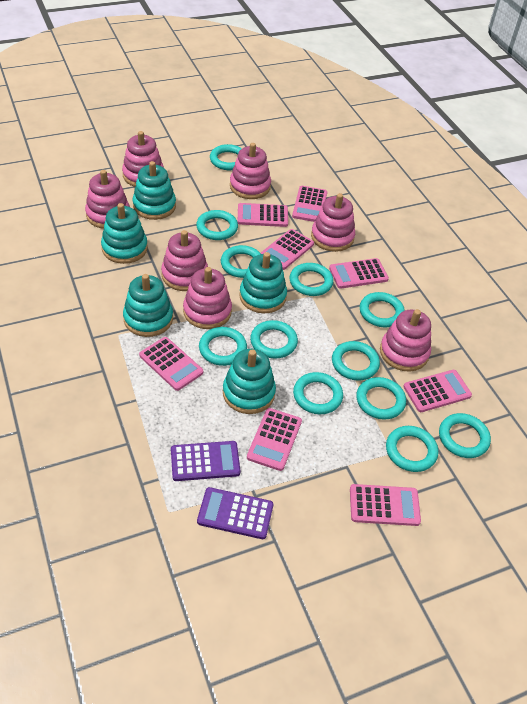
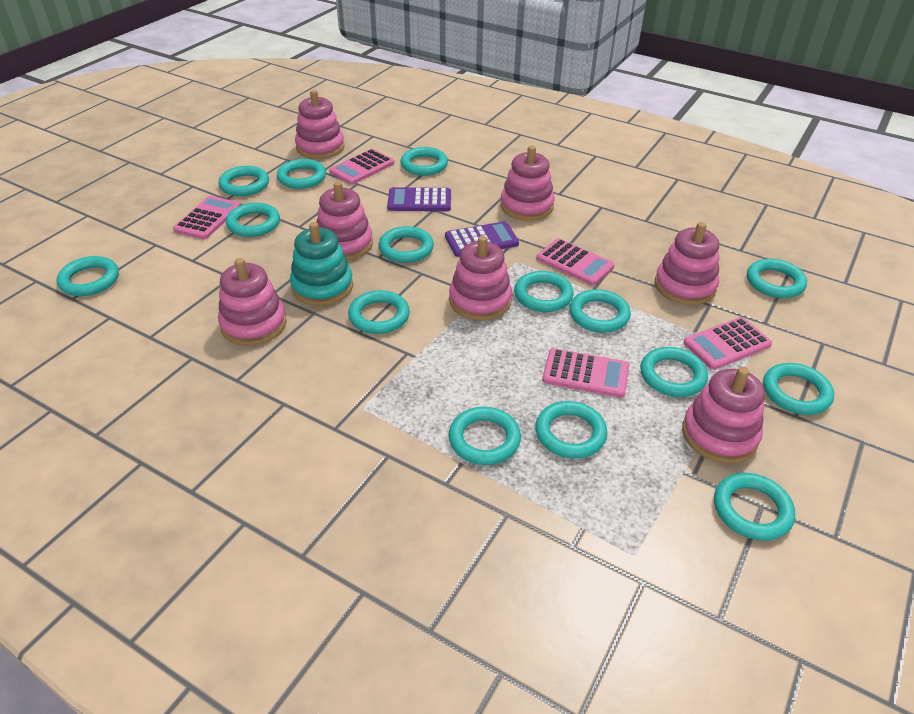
pink calculator: 8 -> 5
turquoise ring: 12 -> 15
turquoise stacking toy: 5 -> 1

